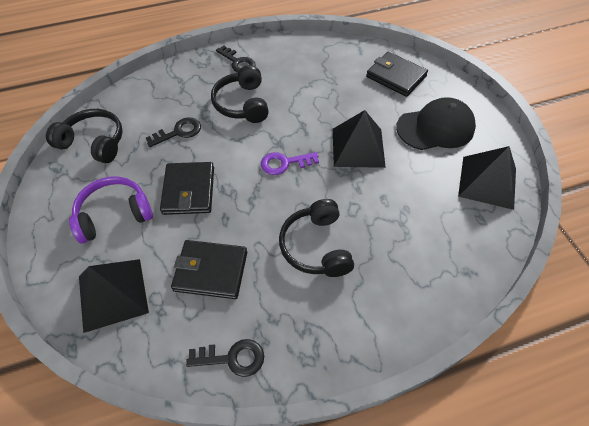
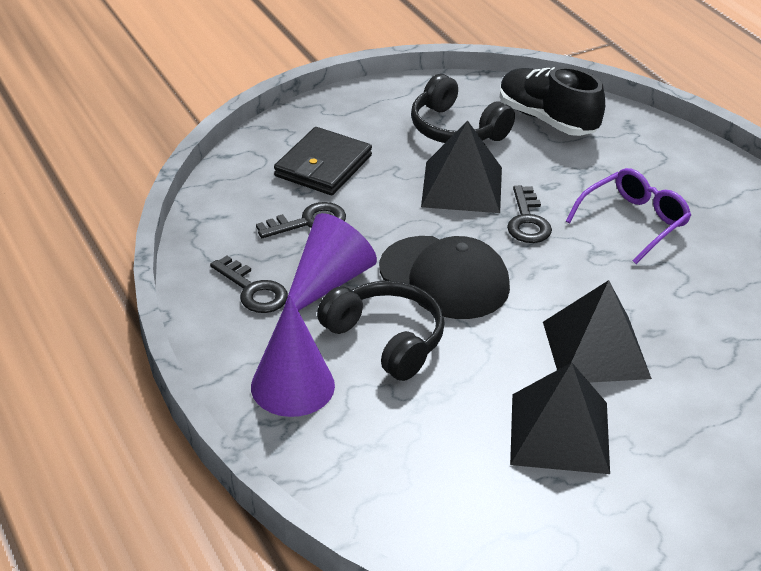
black headphones: 3 -> 2
black shoe: 0 -> 1
black wallet: 3 -> 1
purple cone: 0 -> 2
purple glasses: 0 -> 1
purple headphones: 1 -> 0
purple key: 1 -> 0

